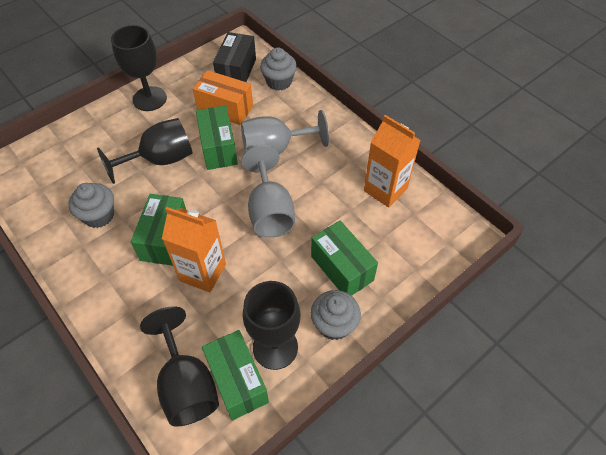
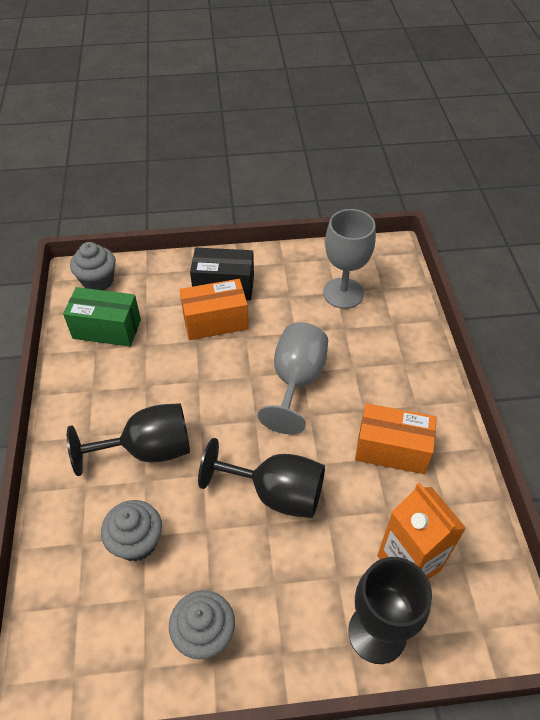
black goblet: 4 -> 3
green box: 4 -> 1
orange box: 1 -> 2
orange carton: 2 -> 1

